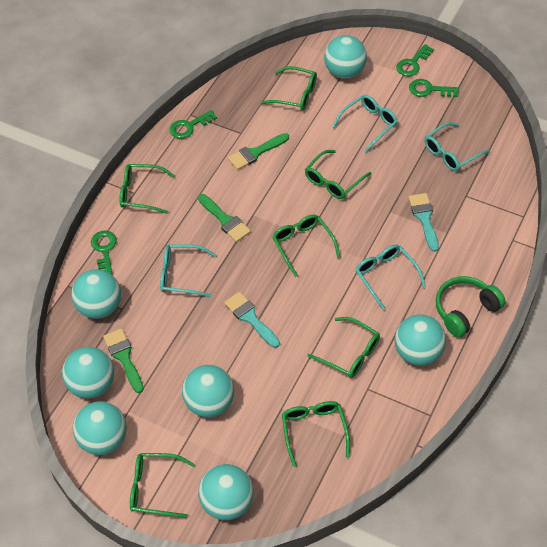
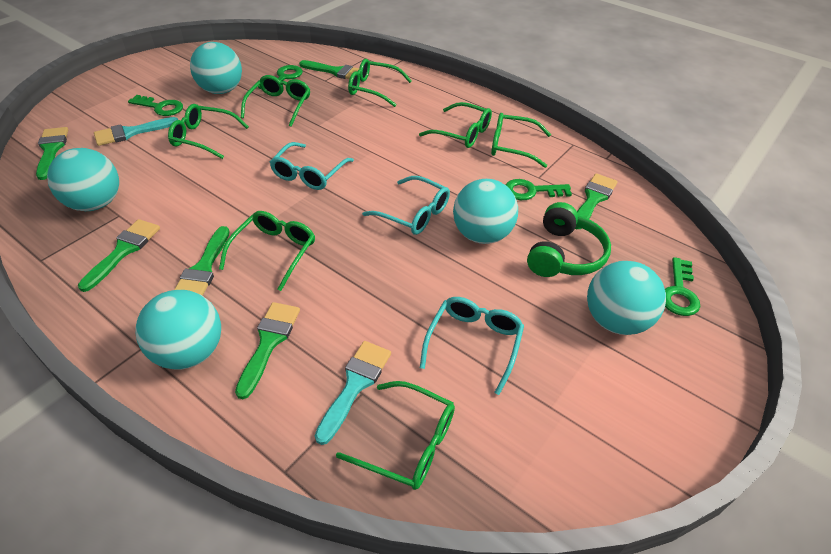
green brush: 3 -> 6
turquoise ball: 7 -> 5
turquoise glasses: 4 -> 3

